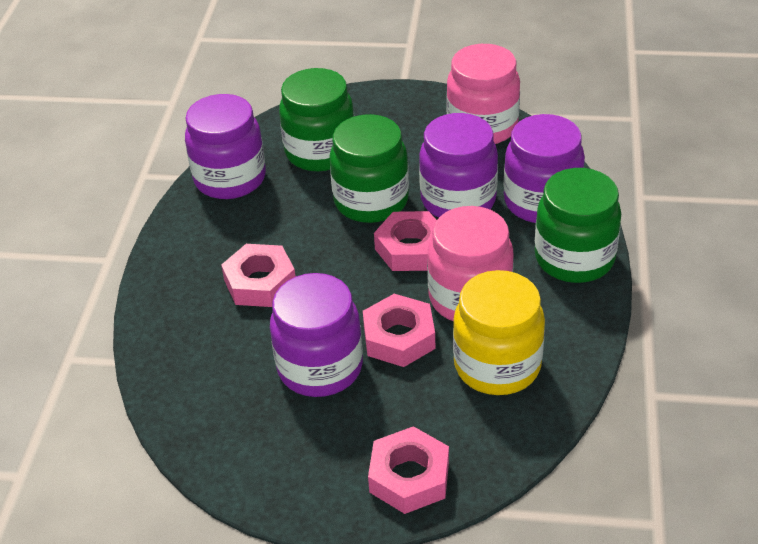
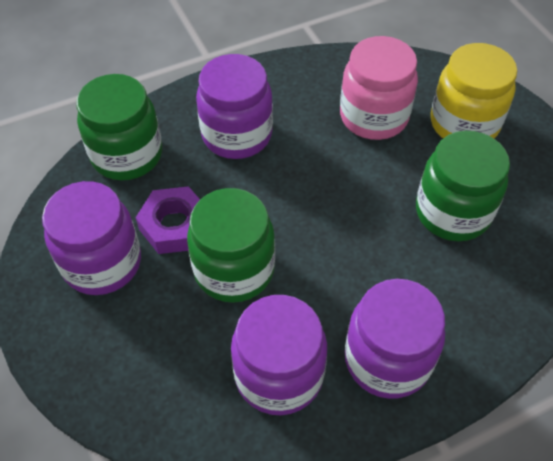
pink jar: 2 -> 1
pink nut: 4 -> 0
purple nut: 0 -> 1

